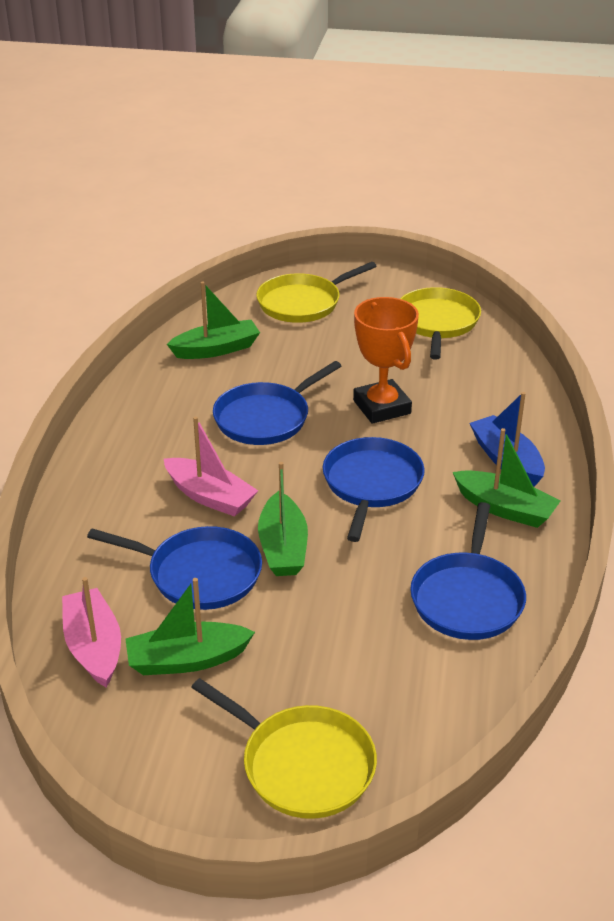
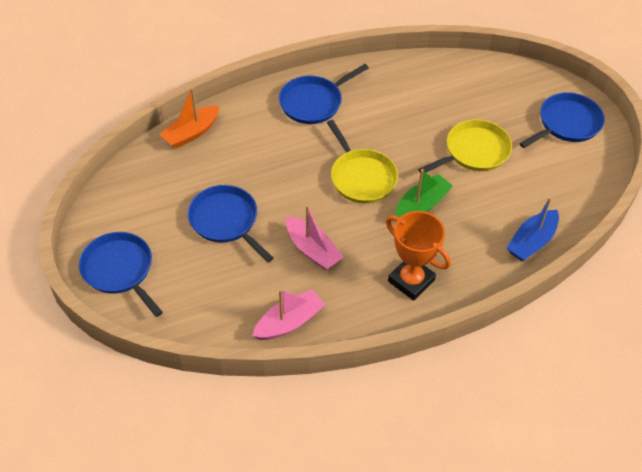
green boat: 4 -> 1
orange boat: 0 -> 1
yellow pan: 3 -> 2

